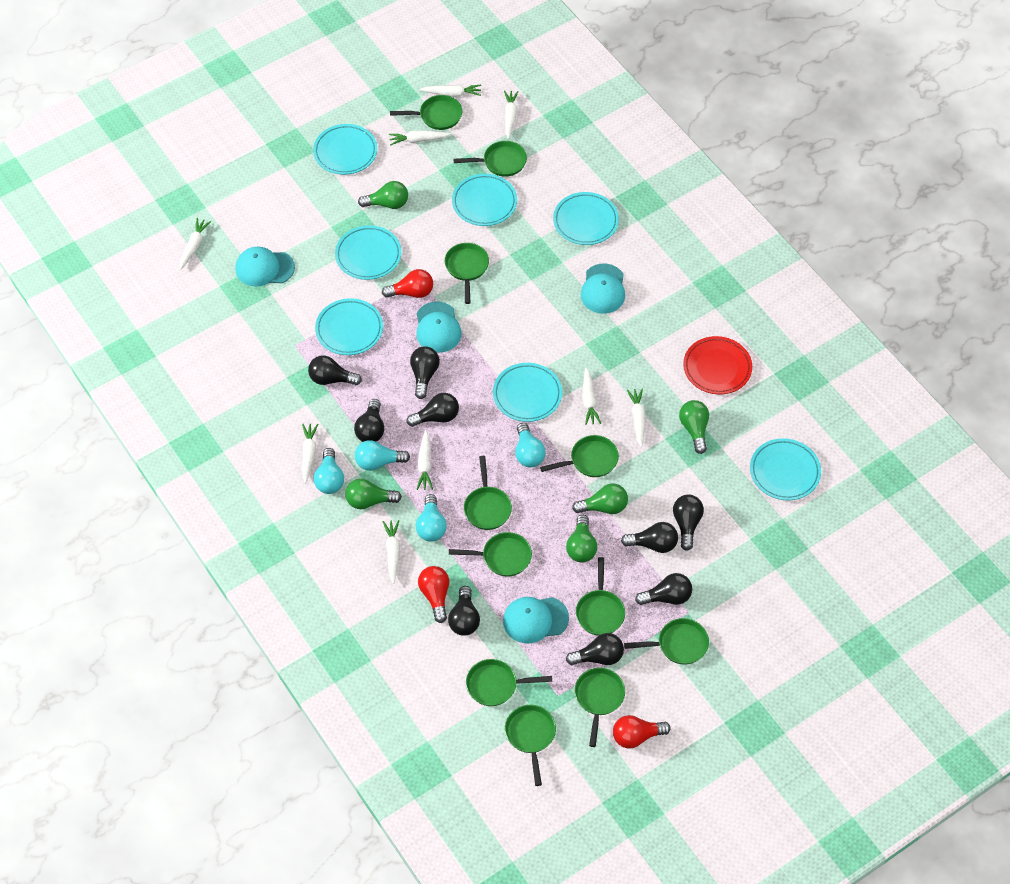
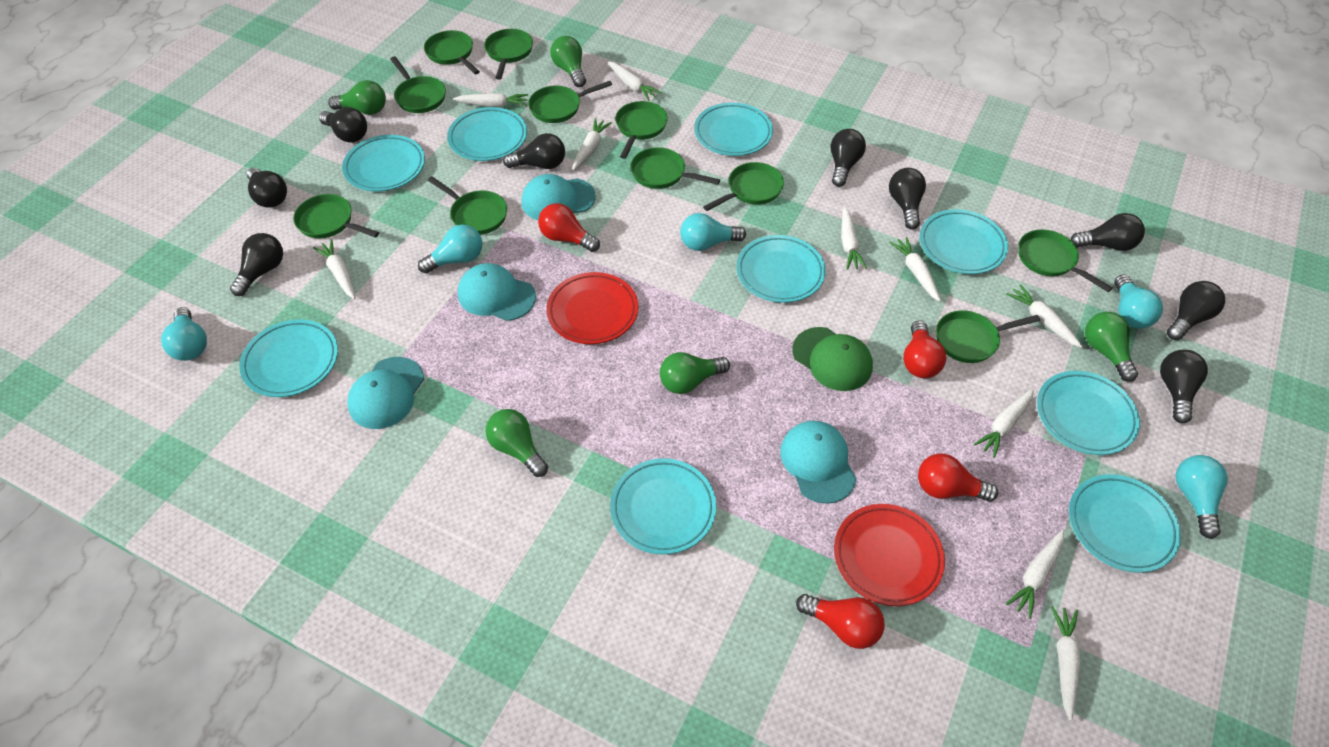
green cap: 0 -> 1
red light bulb: 3 -> 4
red plate: 1 -> 2
turquoise light bulb: 4 -> 5
turquoise plate: 7 -> 9
white carrot: 9 -> 10

